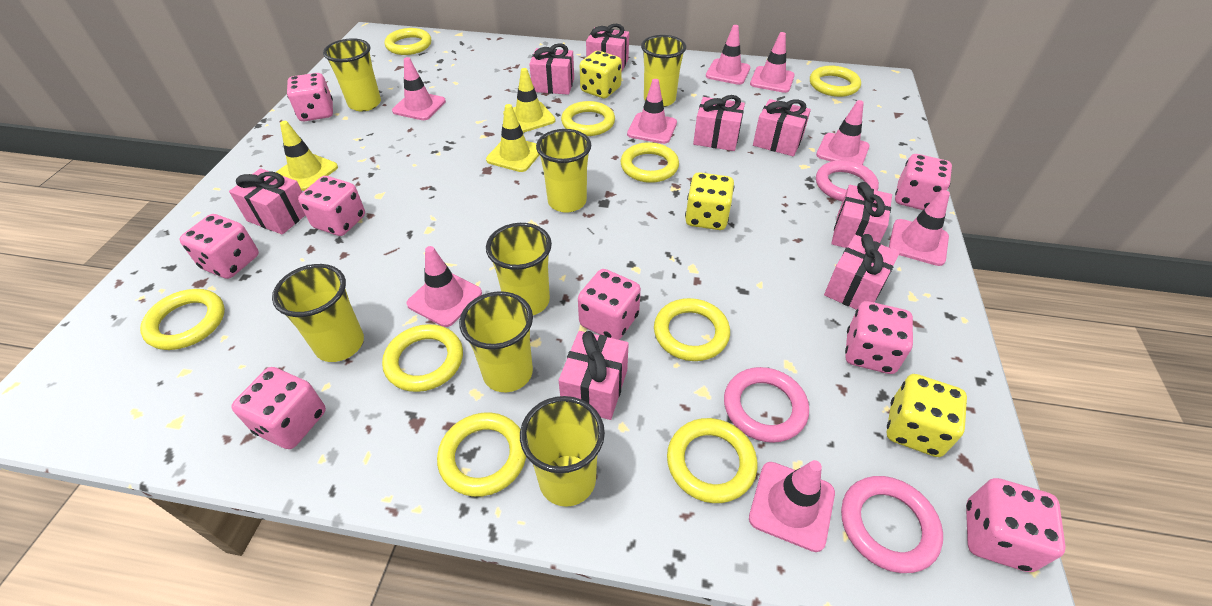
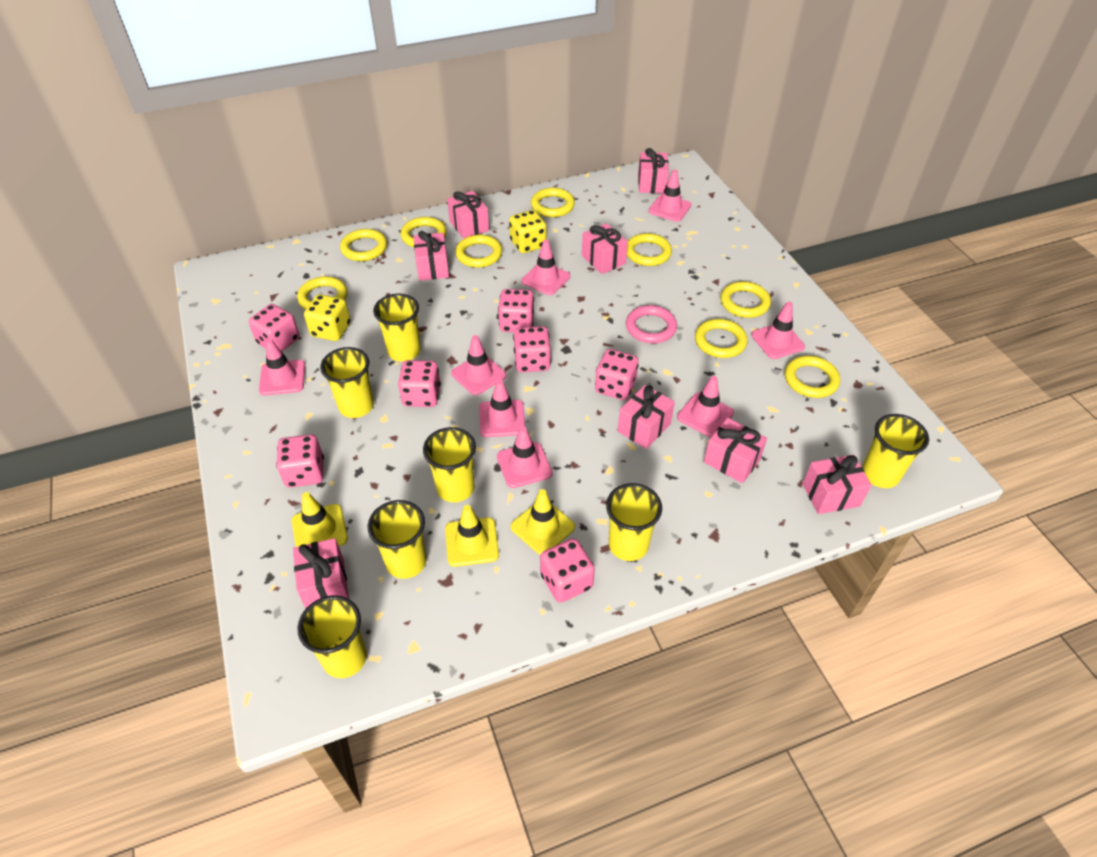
pink dice: 8 -> 7
pink ring: 3 -> 1
yellow dice: 3 -> 2

